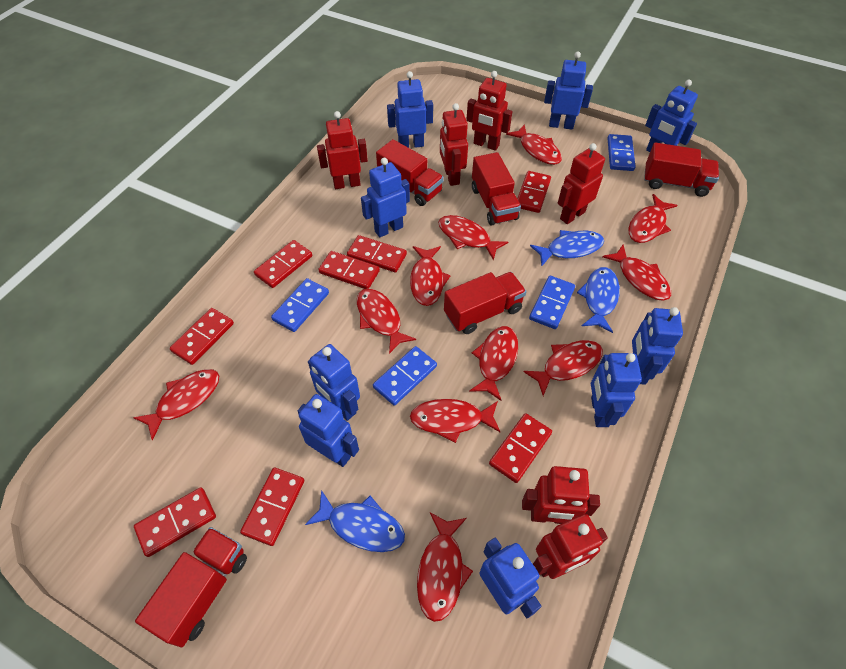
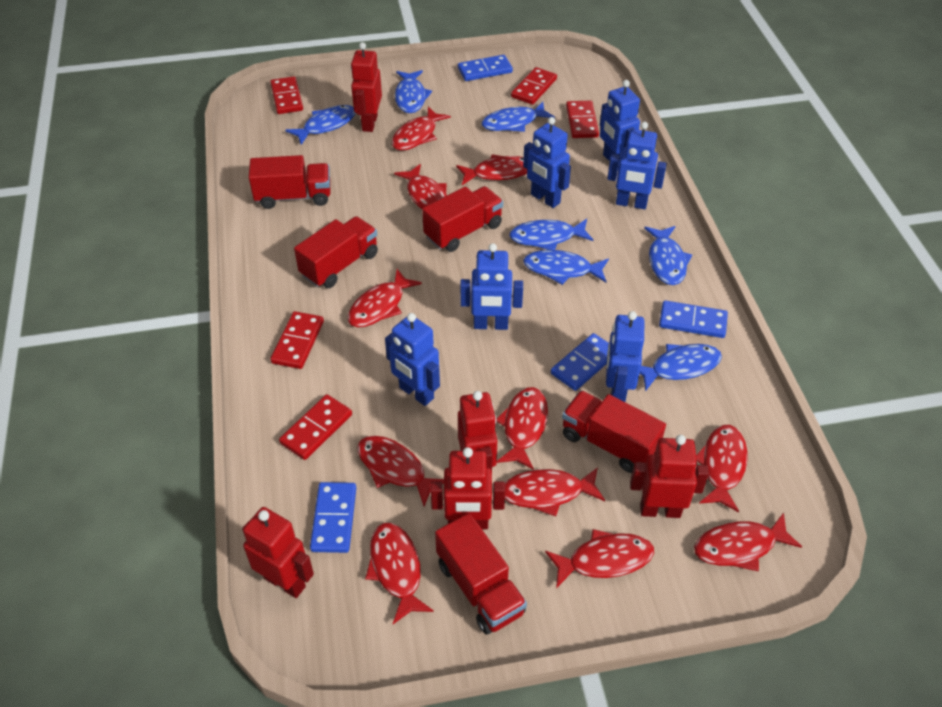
blue fish: 3 -> 7
blue robot: 9 -> 6
red domino: 8 -> 5
red robot: 6 -> 5

